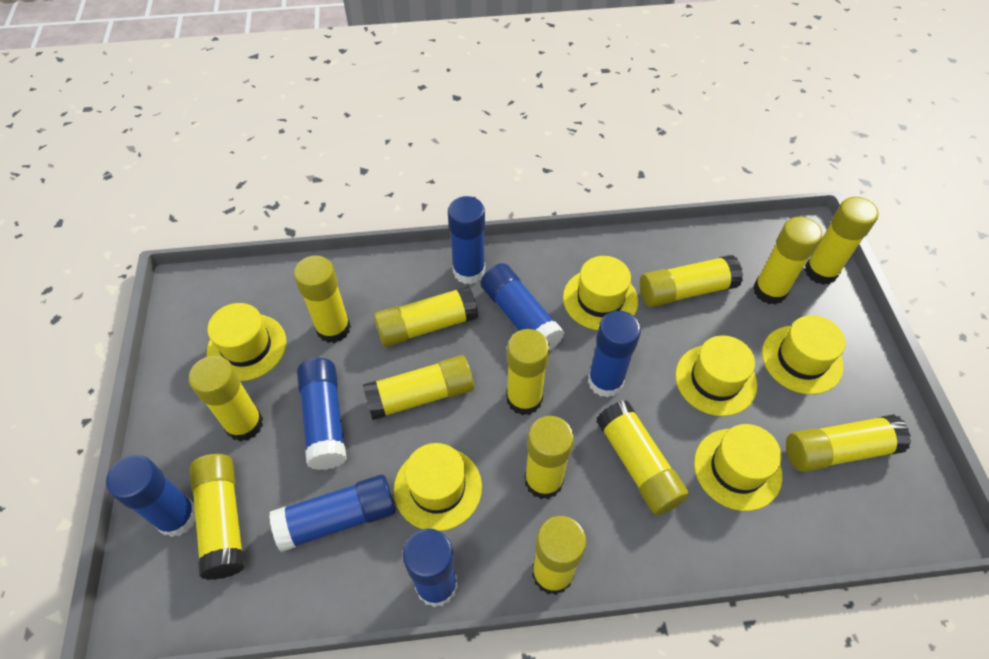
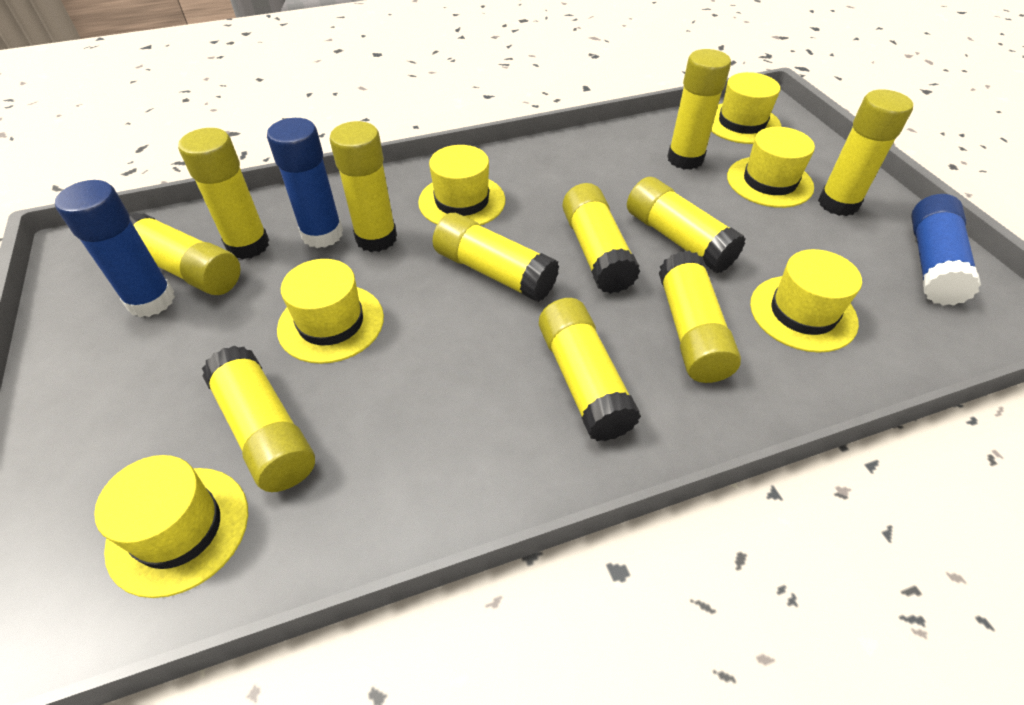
blue glue stick: 7 -> 3
yellow glue stick: 13 -> 11

